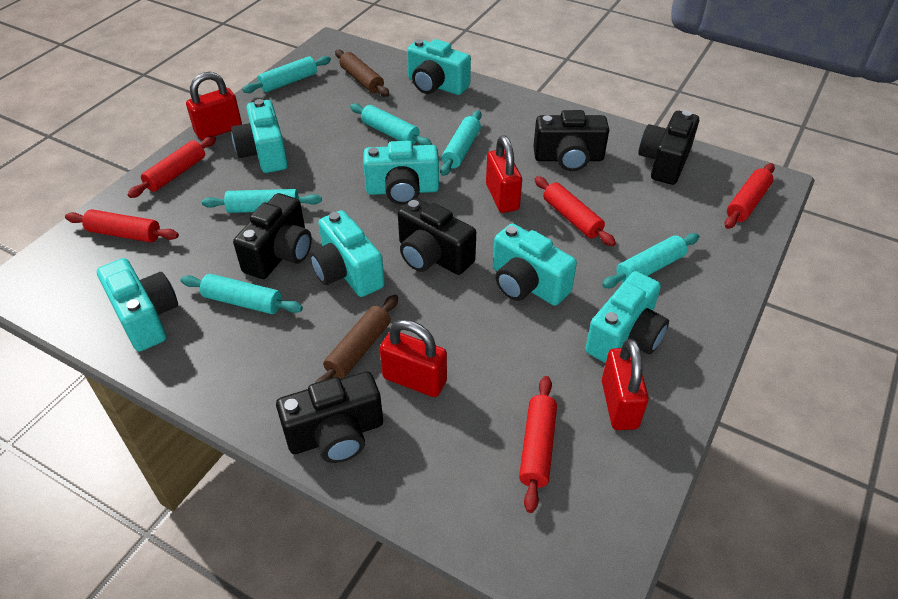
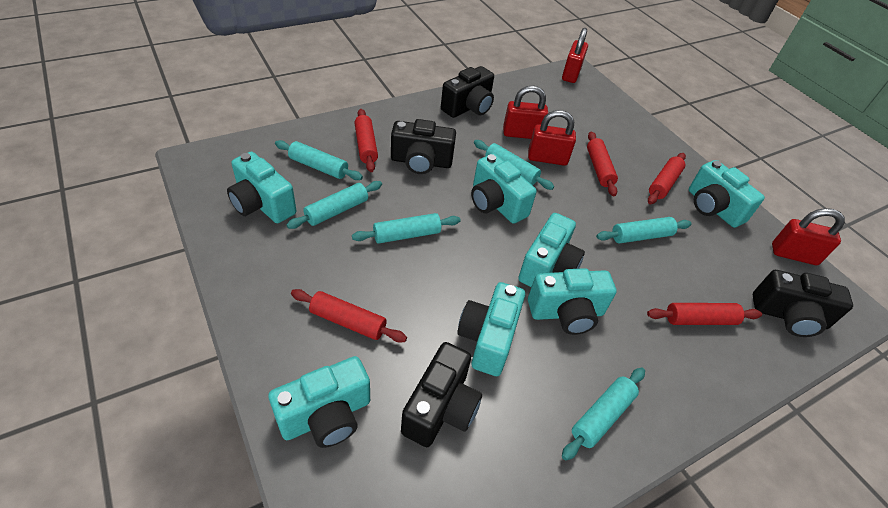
black camera: 5 -> 4
brown rolling pin: 2 -> 0

